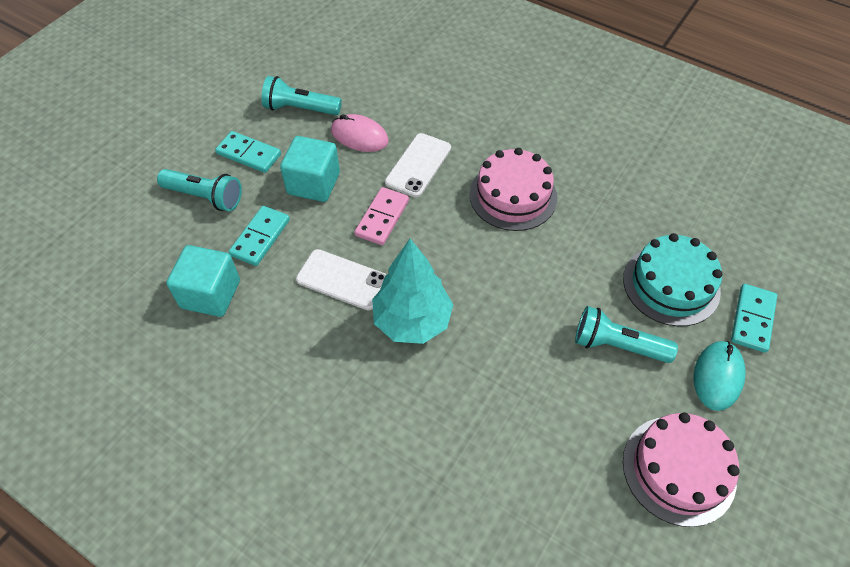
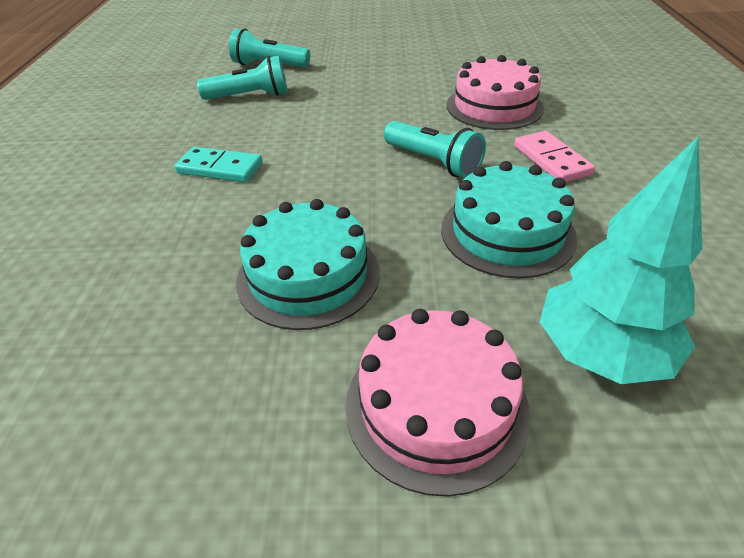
pink mouse: 1 -> 0
turquoise cake: 1 -> 2
turquoise cube: 2 -> 0
turquoise domino: 3 -> 1
turquoise mouse: 1 -> 0
white phone: 2 -> 0

